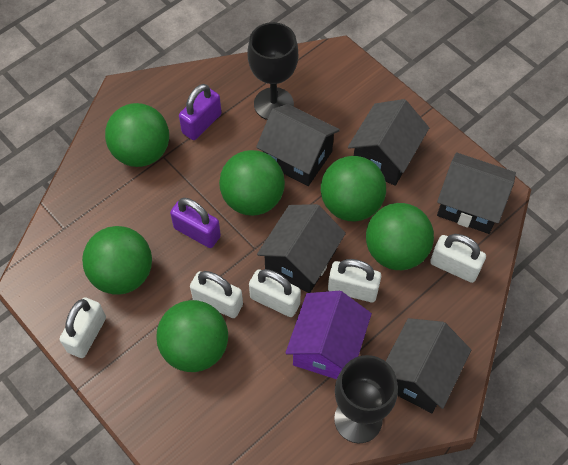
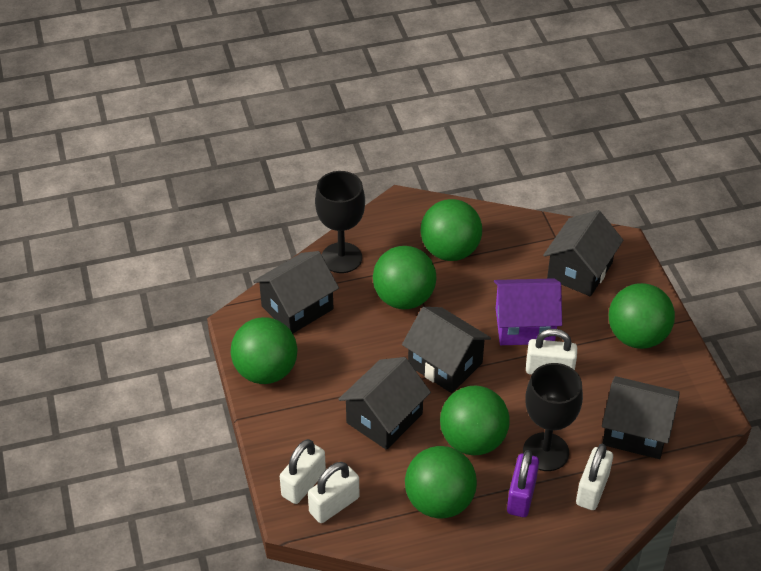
purple padlock: 2 -> 1
white padlock: 5 -> 4

